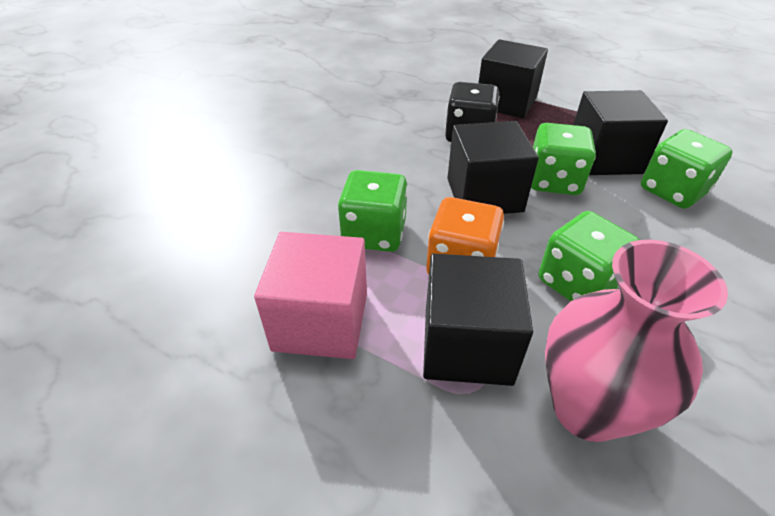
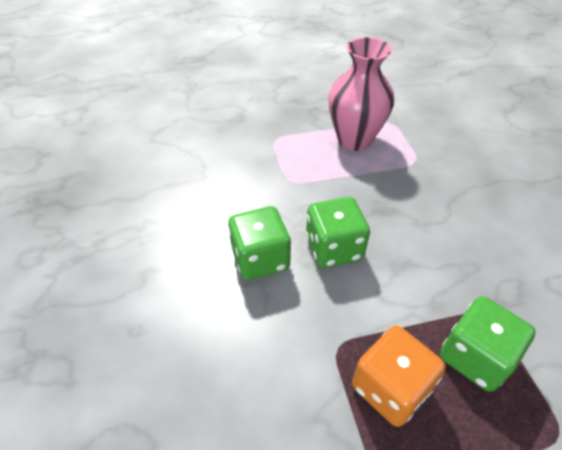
black cube: 4 -> 0
black dice: 1 -> 0
green dice: 4 -> 3
pink cube: 1 -> 0

